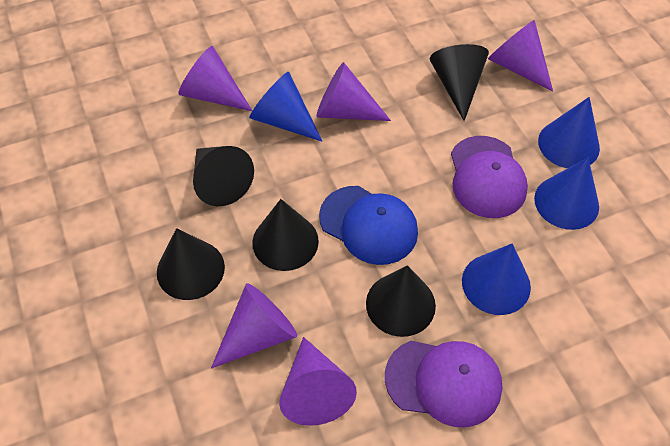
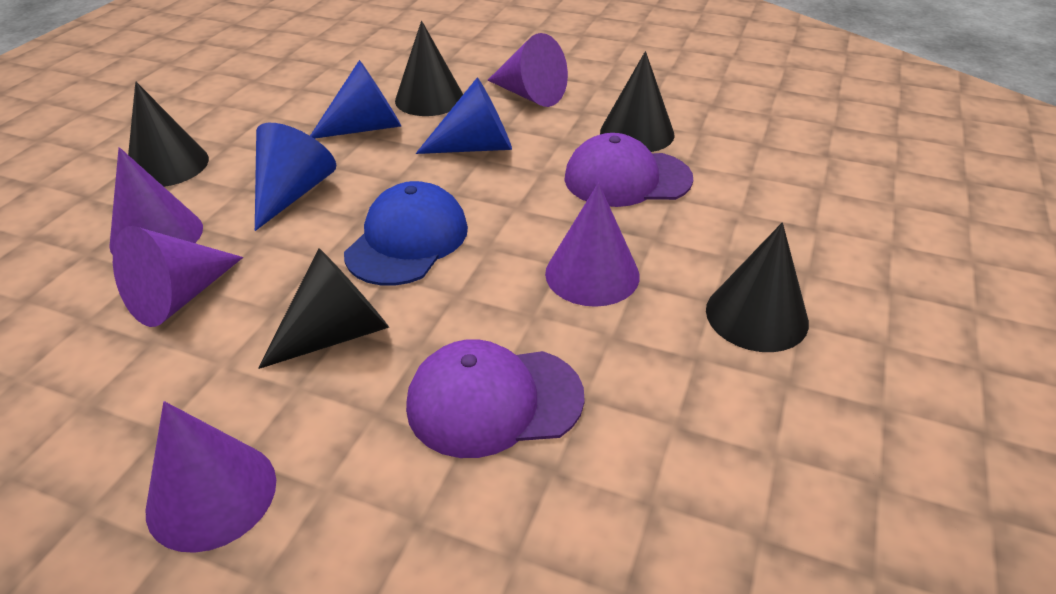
blue cone: 4 -> 3

